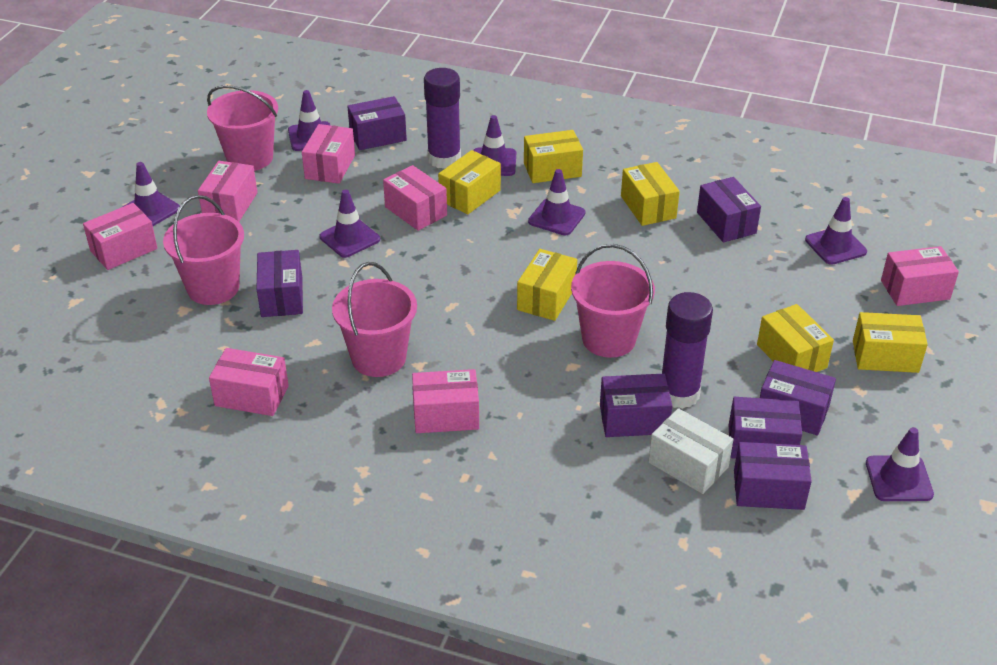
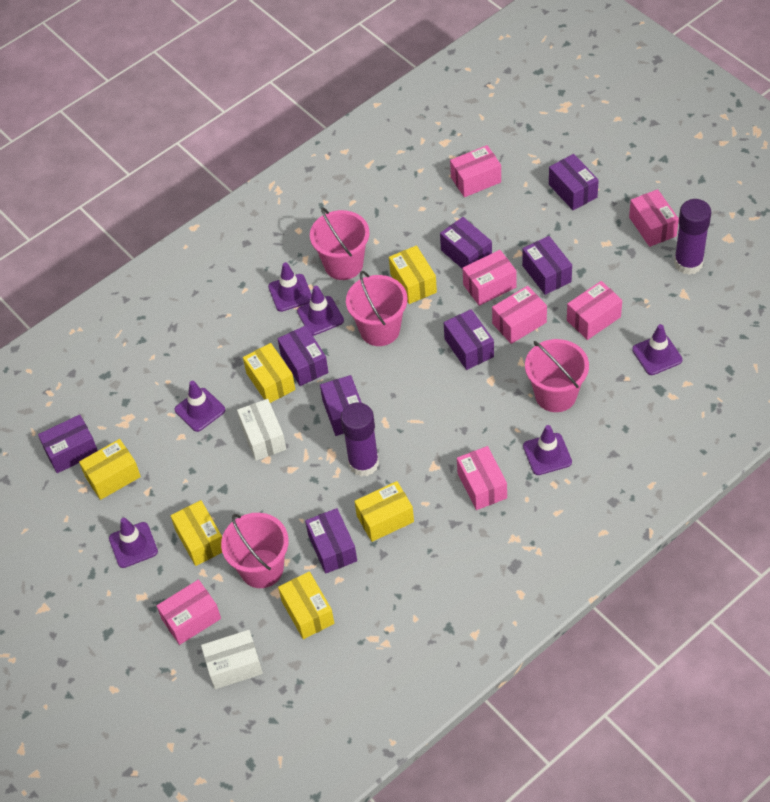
purple box: 7 -> 8
purple traffic cone: 7 -> 6
white box: 1 -> 2

